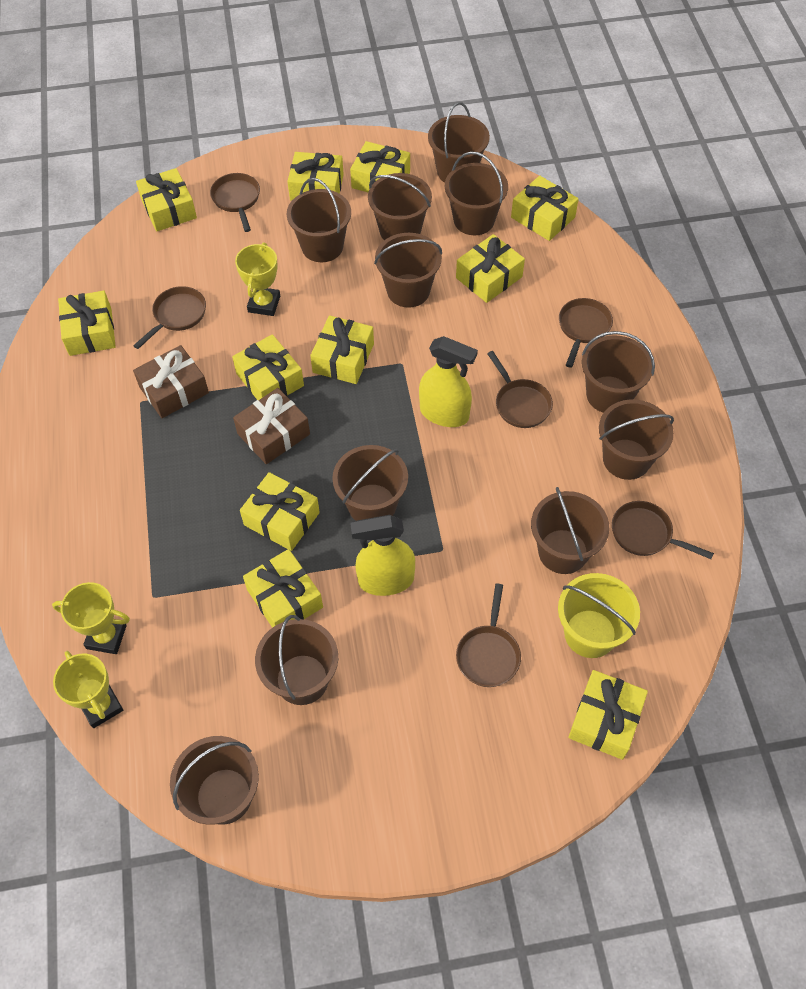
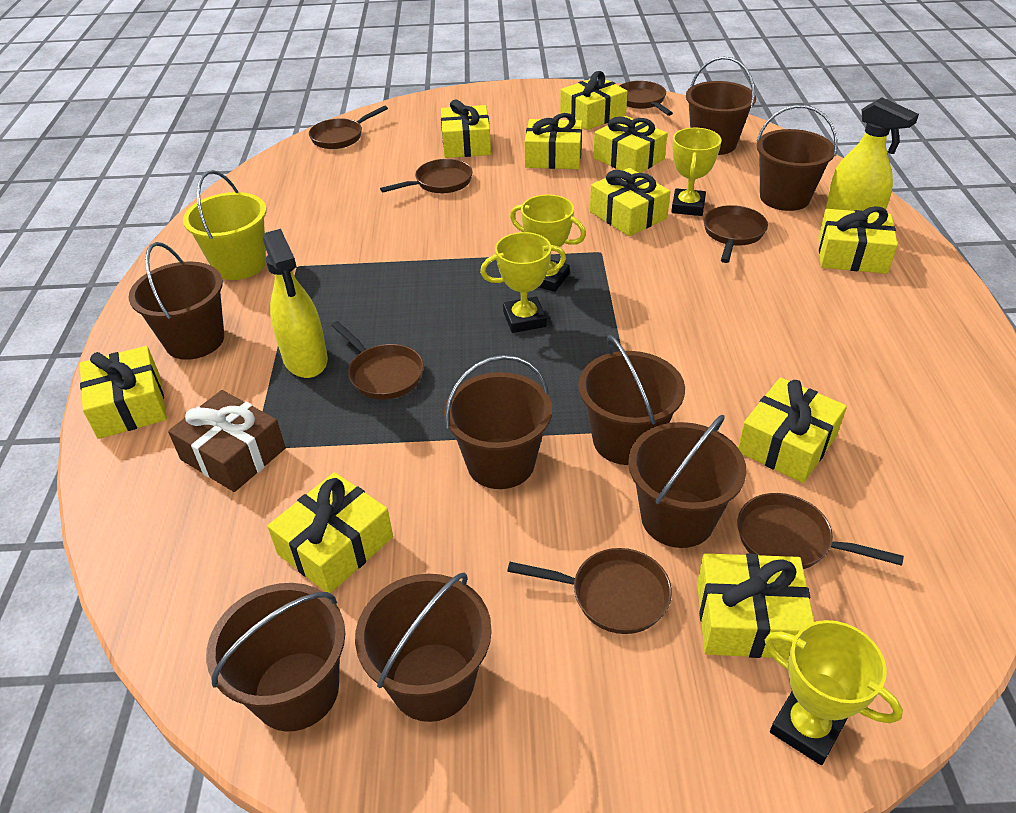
brown bucket: 11 -> 8
brown gift: 2 -> 1
brown pan: 6 -> 7
yellow gift: 11 -> 10
yellow trophy: 3 -> 4

